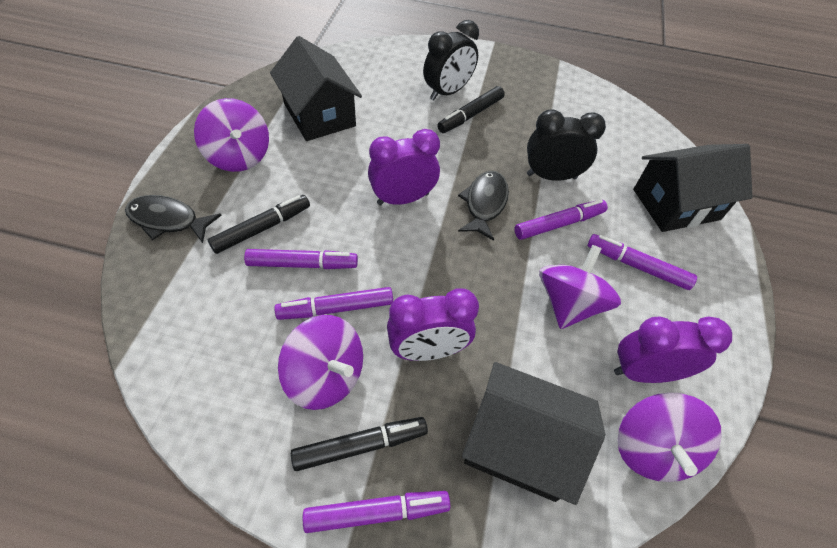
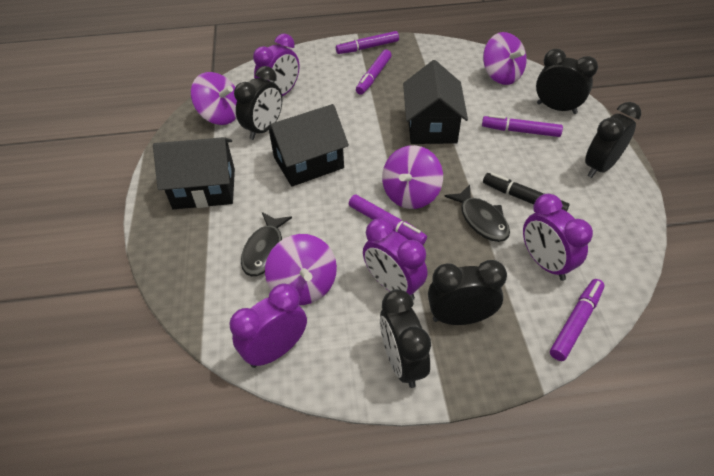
black clock: 2 -> 5
black marker: 3 -> 1
purple clock: 3 -> 4

